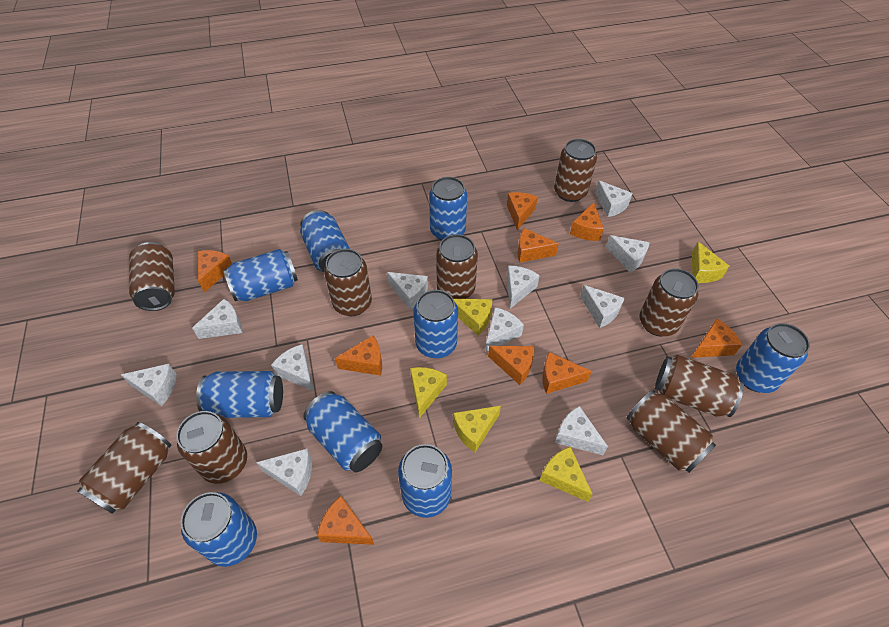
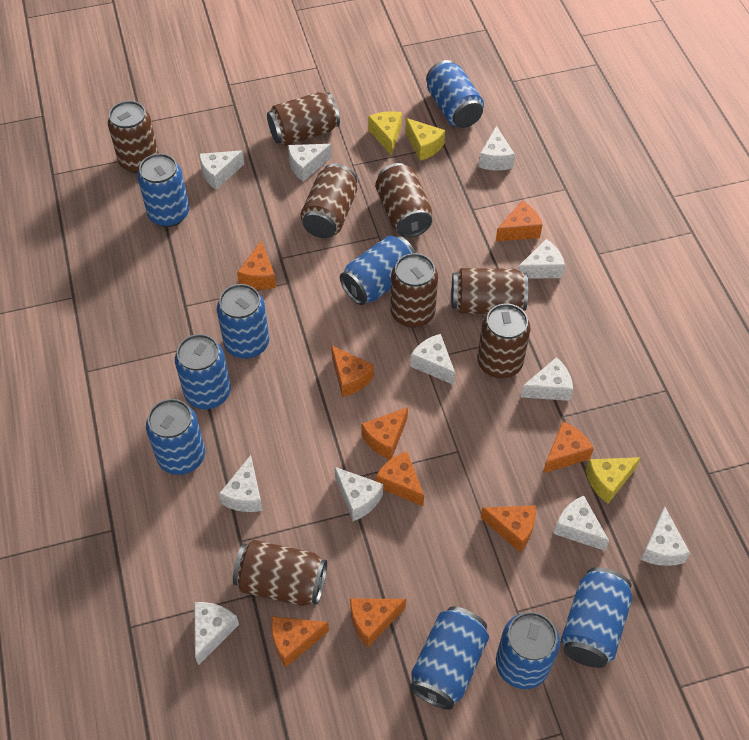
brown can: 9 -> 8
yellow cheese: 5 -> 3

